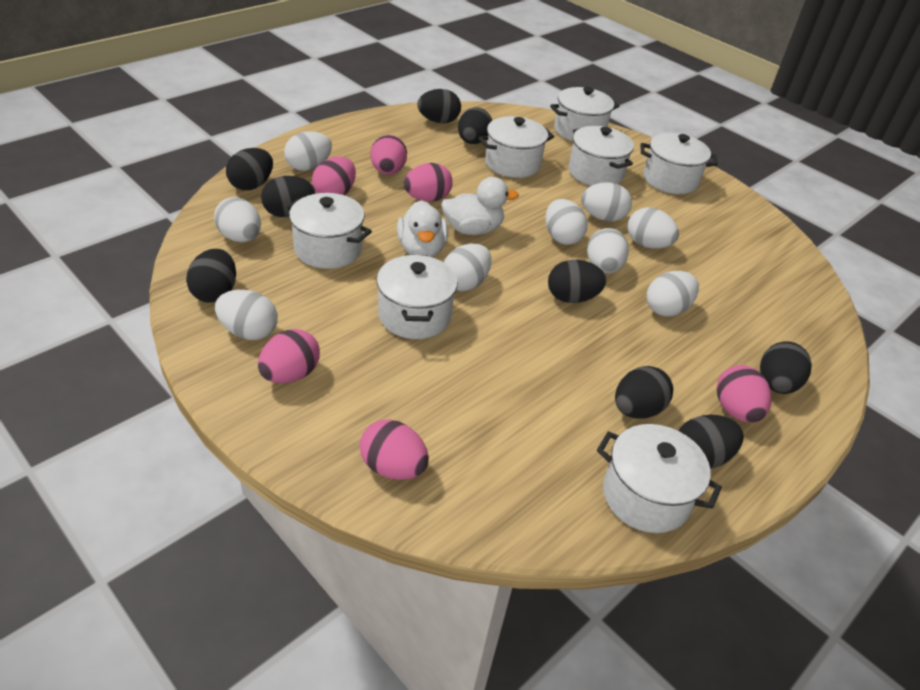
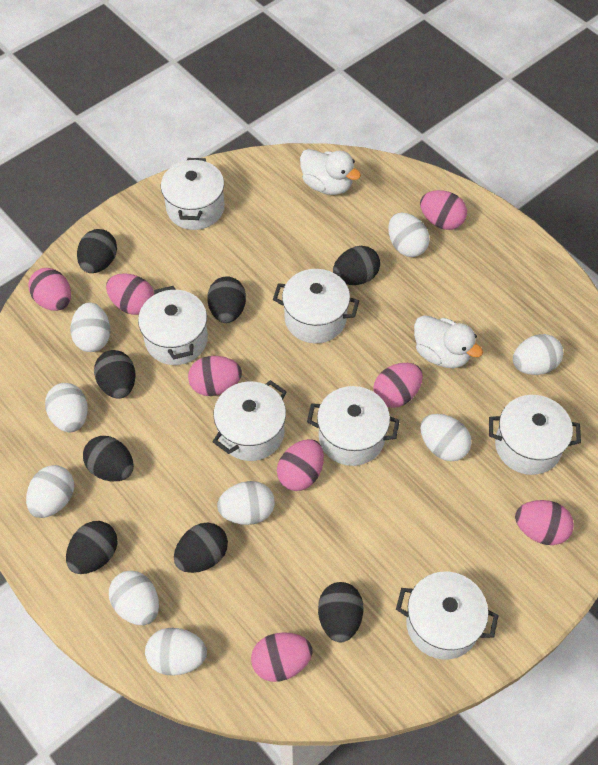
black egg: 9 -> 8
pink egg: 6 -> 8

